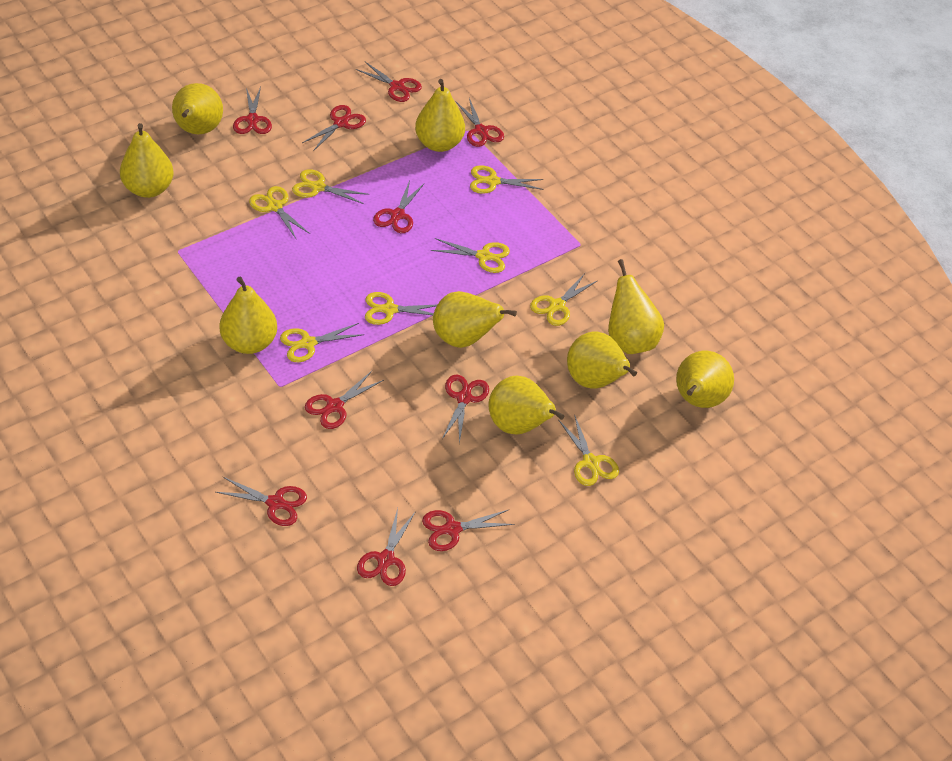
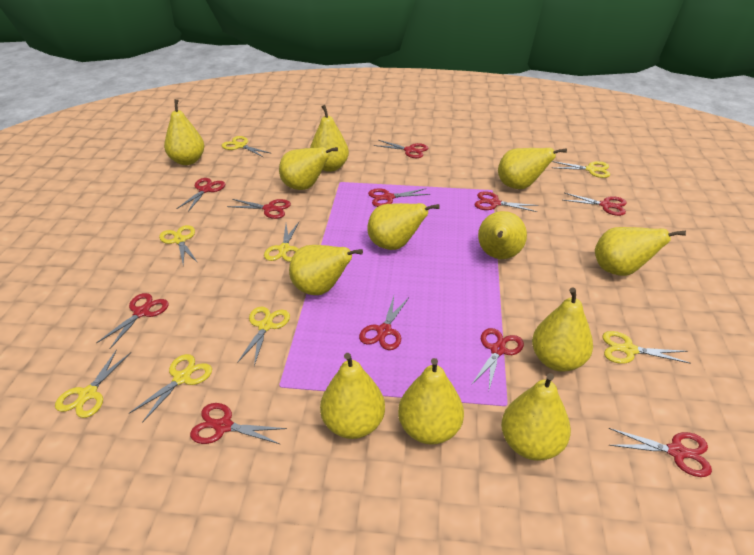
red scissors: 10 -> 11
yellow pear: 9 -> 12

